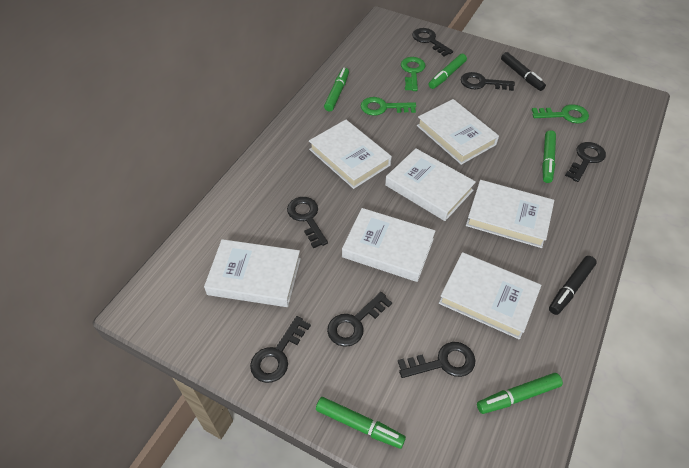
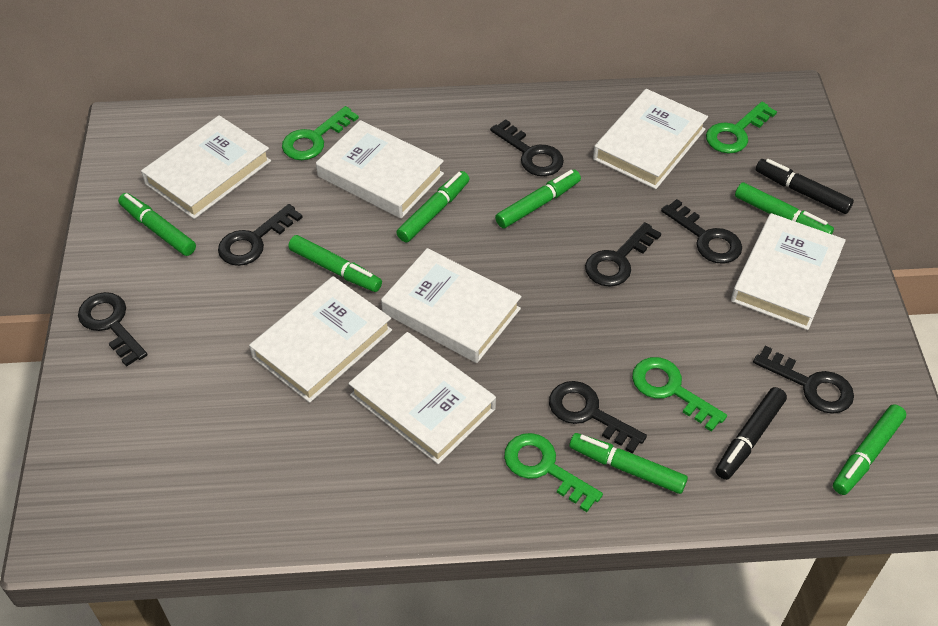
green key: 3 -> 4
green marker: 5 -> 7

